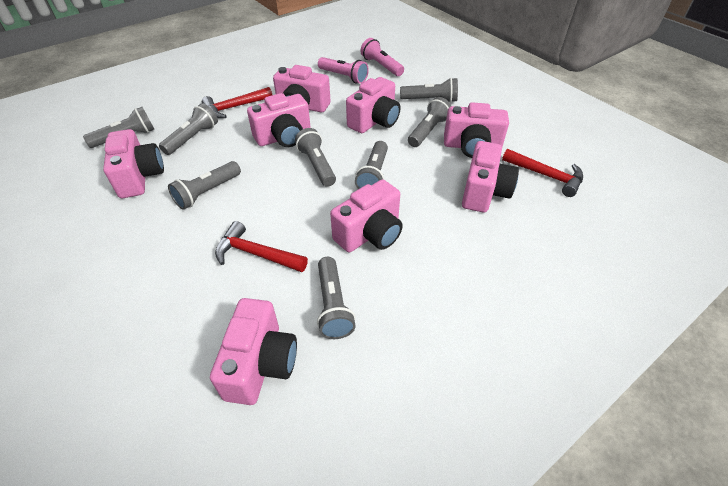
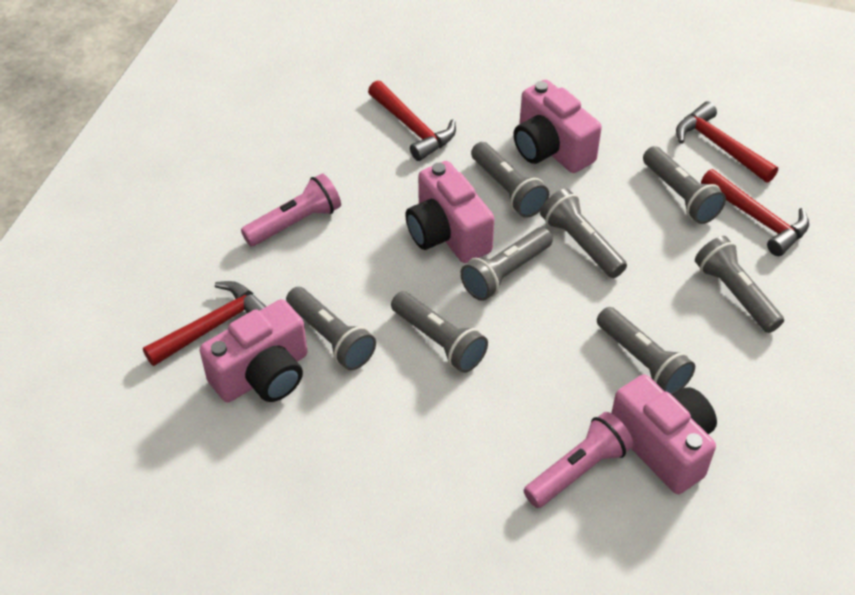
pink camera: 8 -> 4
red hammer: 3 -> 4

